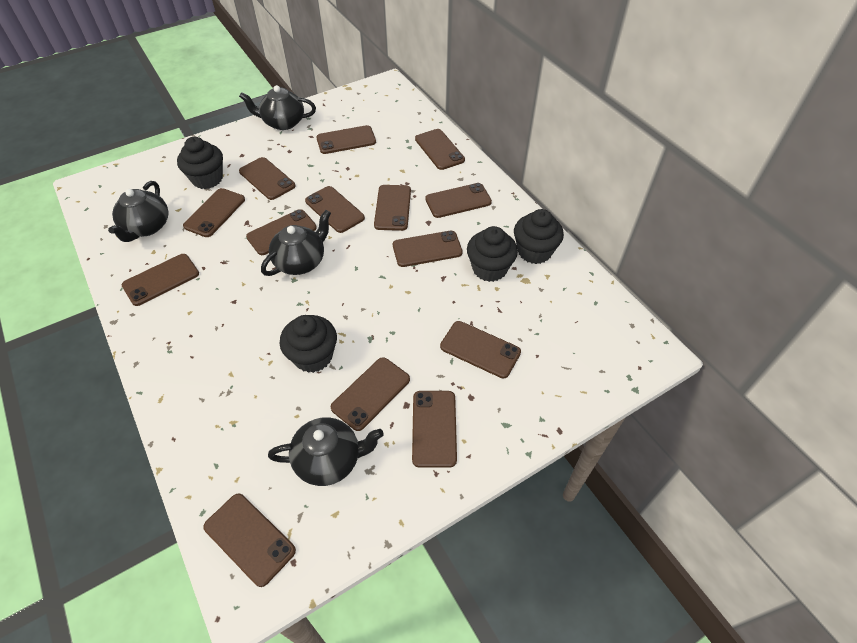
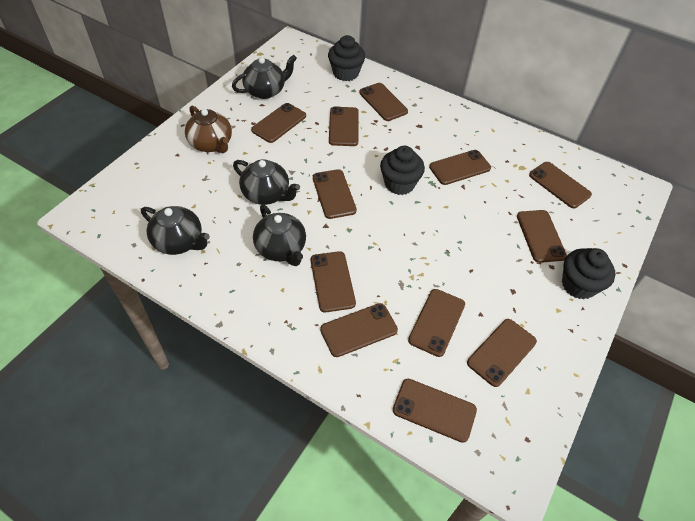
black cupcake: 4 -> 3
brown phone: 14 -> 12
brown teapot: 0 -> 1

